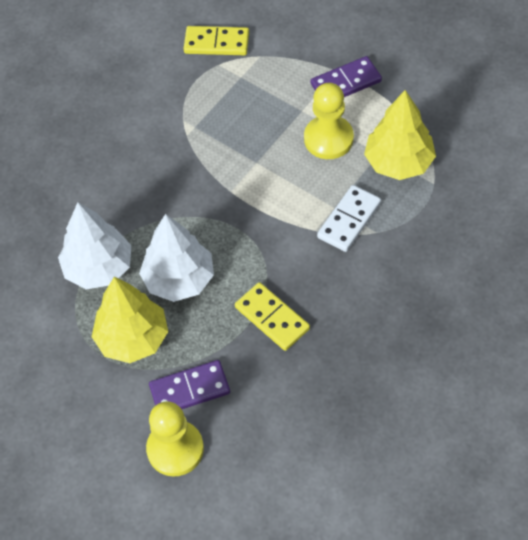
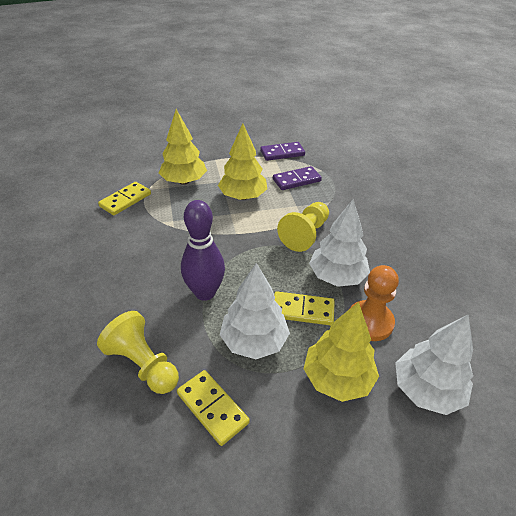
orange pawn: 0 -> 1
purple bowling pin: 0 -> 1
white domino: 1 -> 0
white tree: 2 -> 3
yellow domino: 2 -> 3
yellow tree: 2 -> 3

